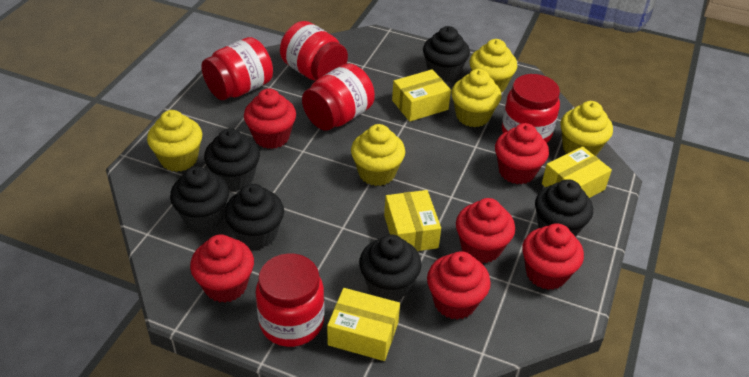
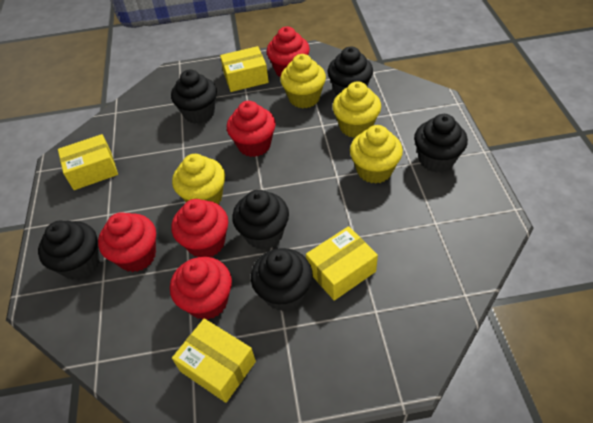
red cupcake: 6 -> 5
red jar: 5 -> 0
yellow cupcake: 5 -> 4

